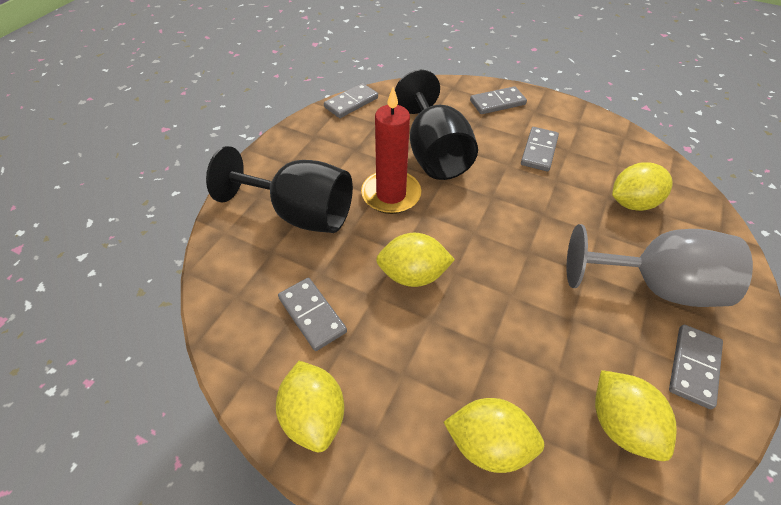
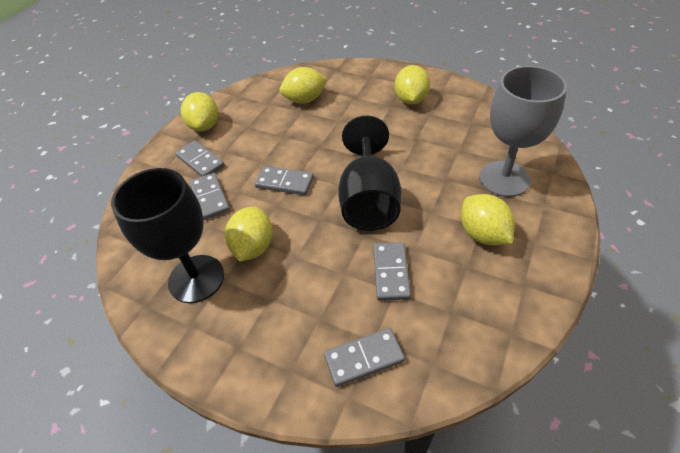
red candle: 1 -> 0

